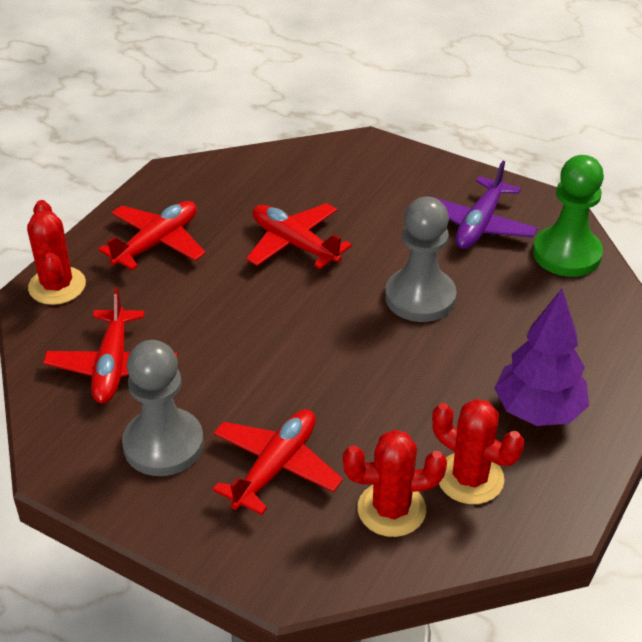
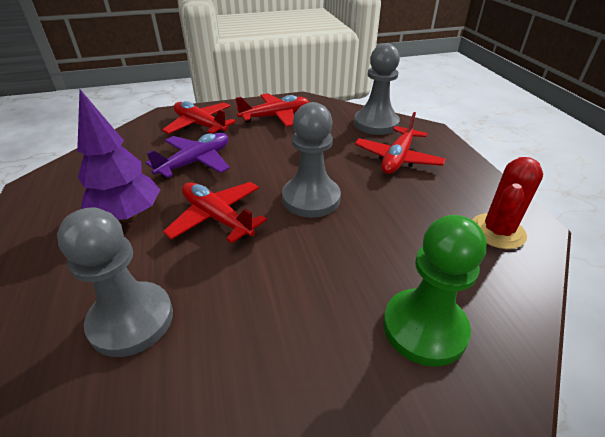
grey pawn: 2 -> 3
red cactus: 3 -> 1

